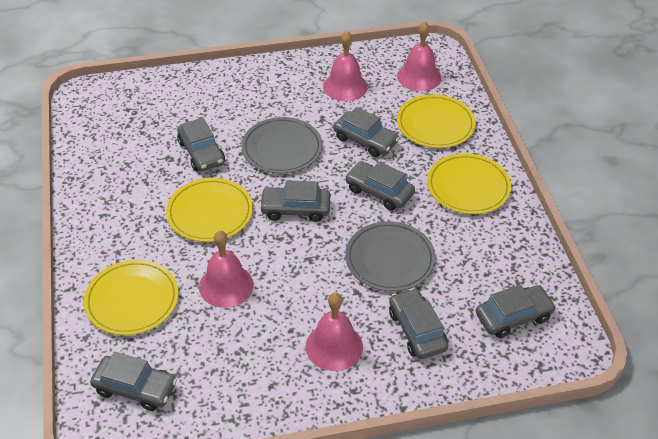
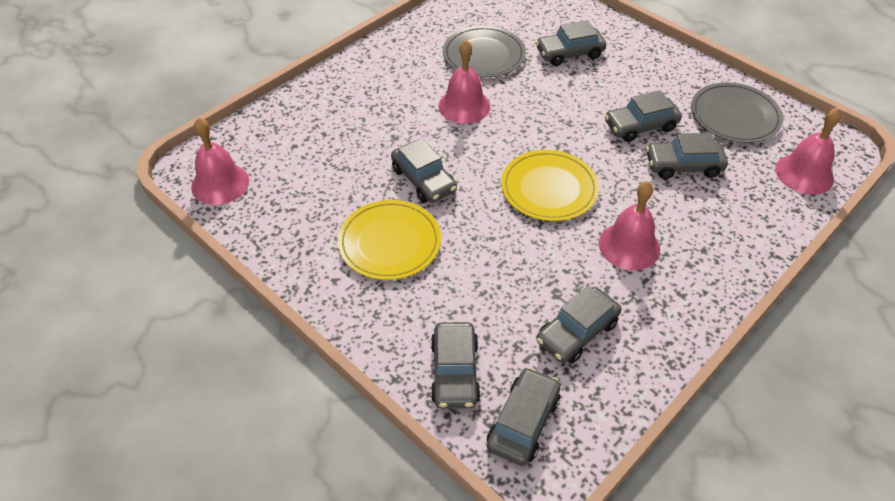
yellow plate: 4 -> 2

